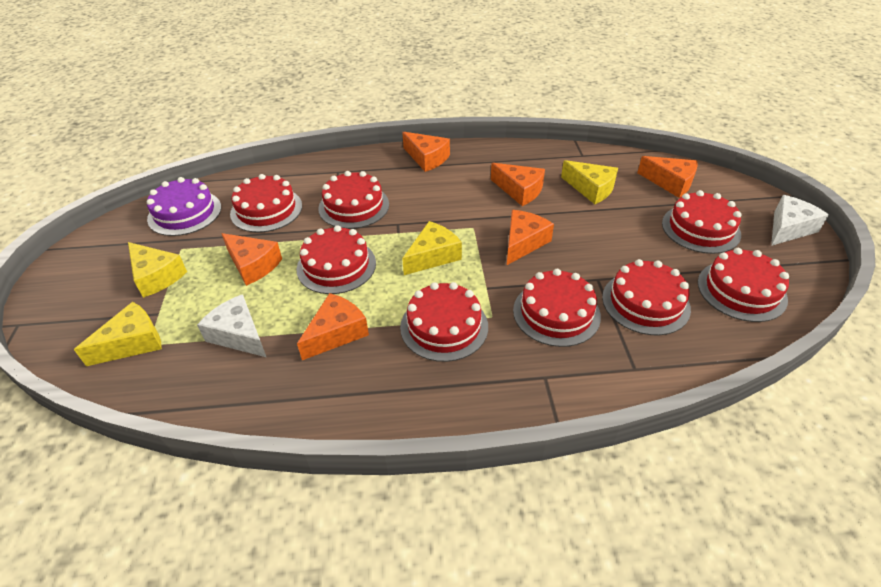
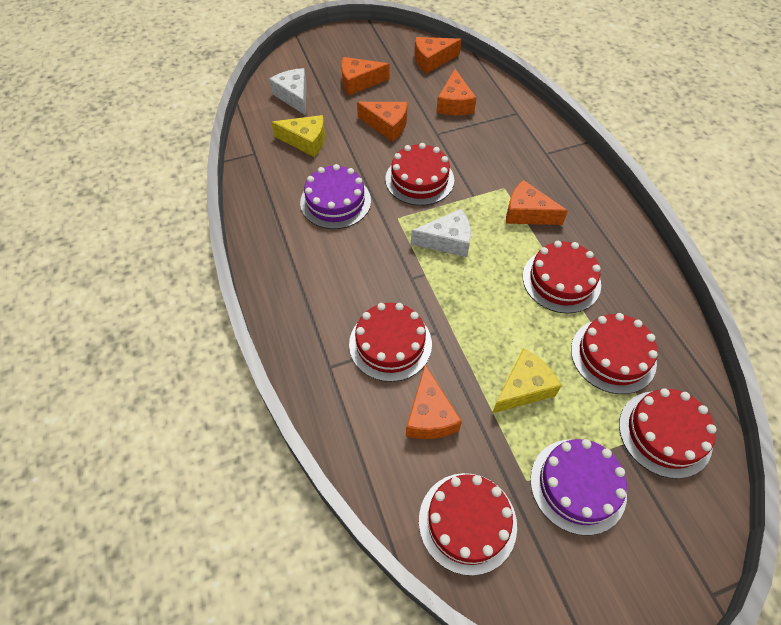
purple cake: 1 -> 2
red cake: 8 -> 6
yellow cheese: 4 -> 2

